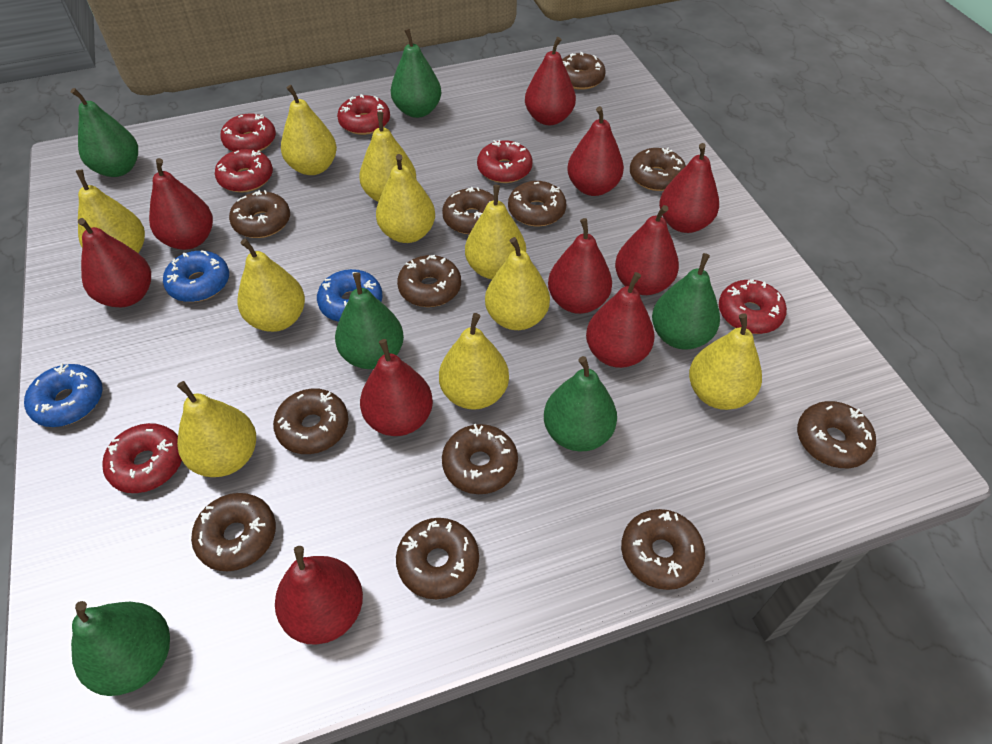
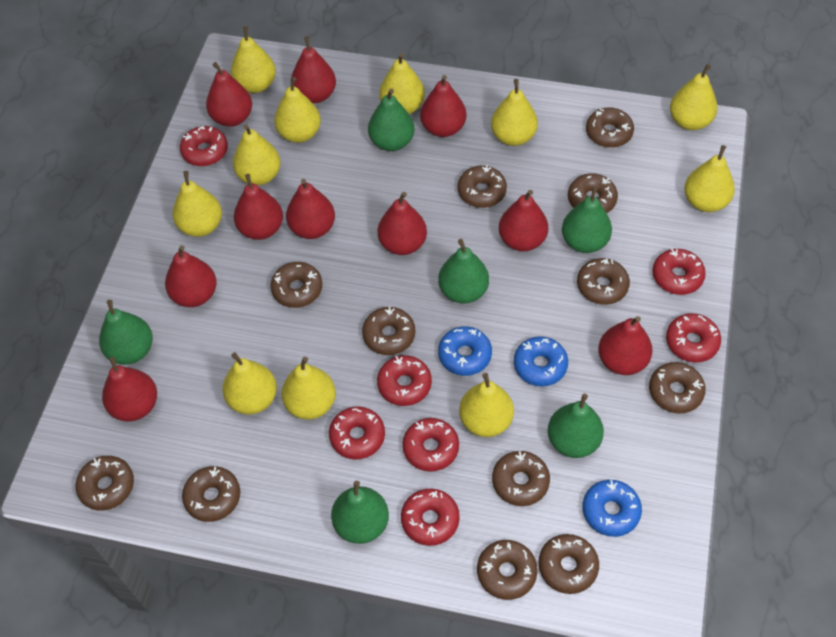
red donut: 6 -> 7
yellow pear: 10 -> 11

